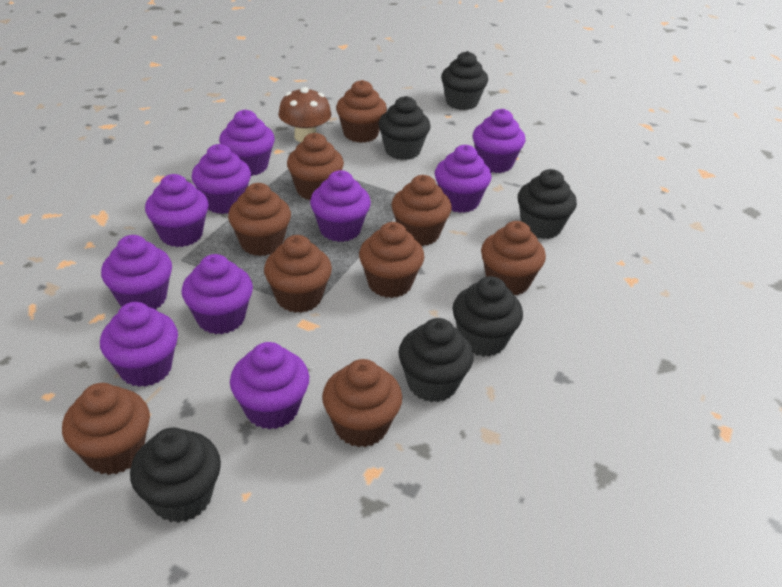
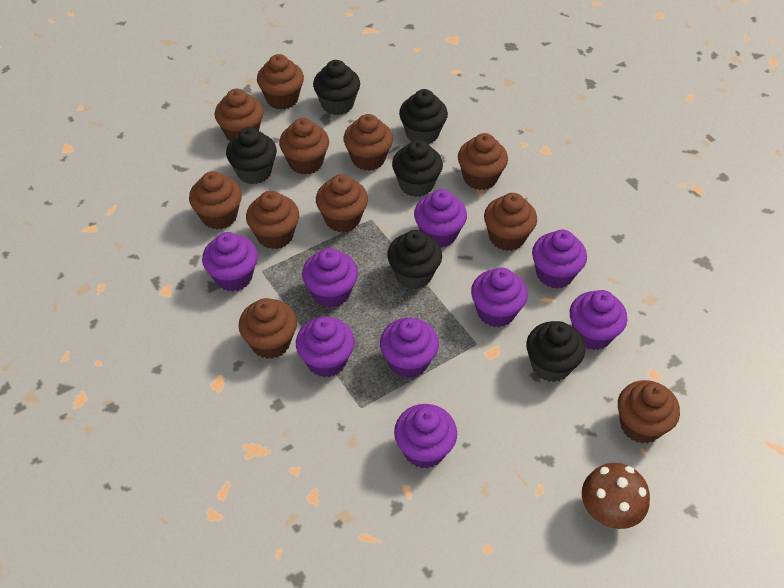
brown cupcake: 9 -> 11
purple cupcake: 10 -> 9

